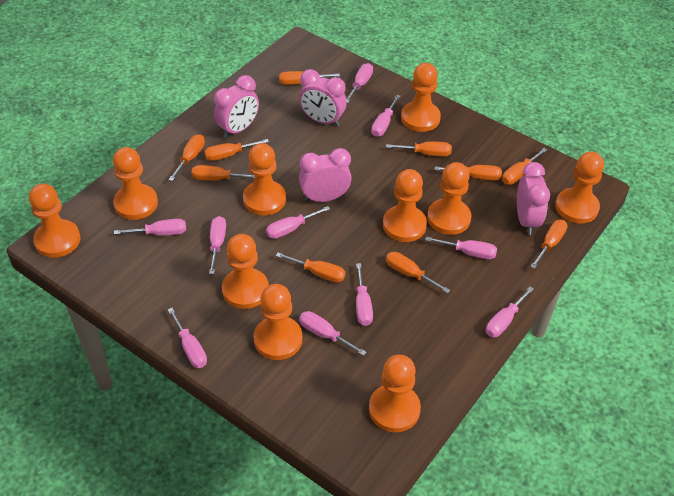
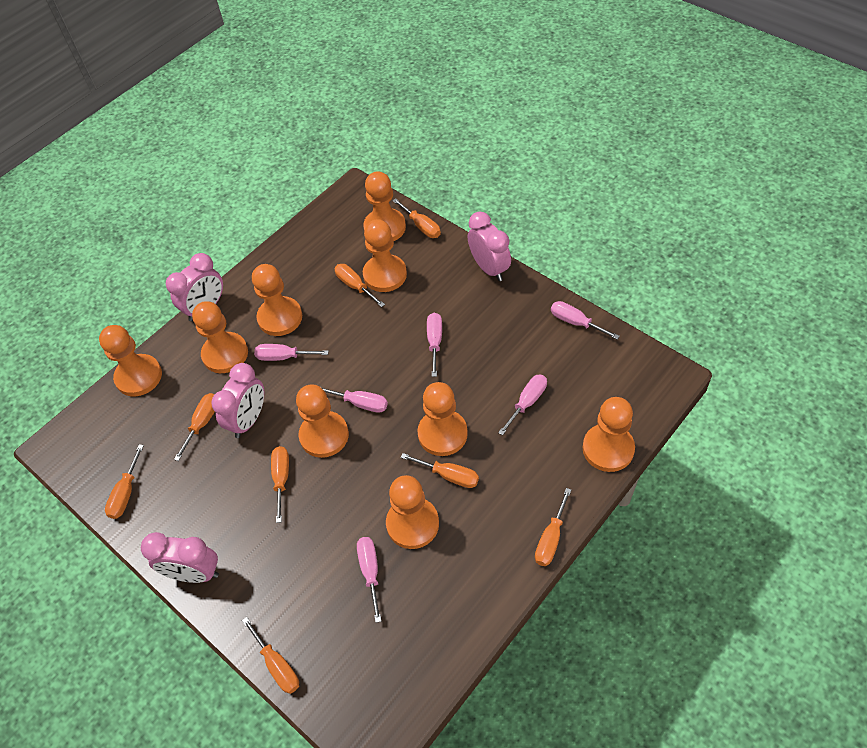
orange pawn: 10 -> 9
orange screwdriver: 10 -> 8
pink screwdriver: 10 -> 6

